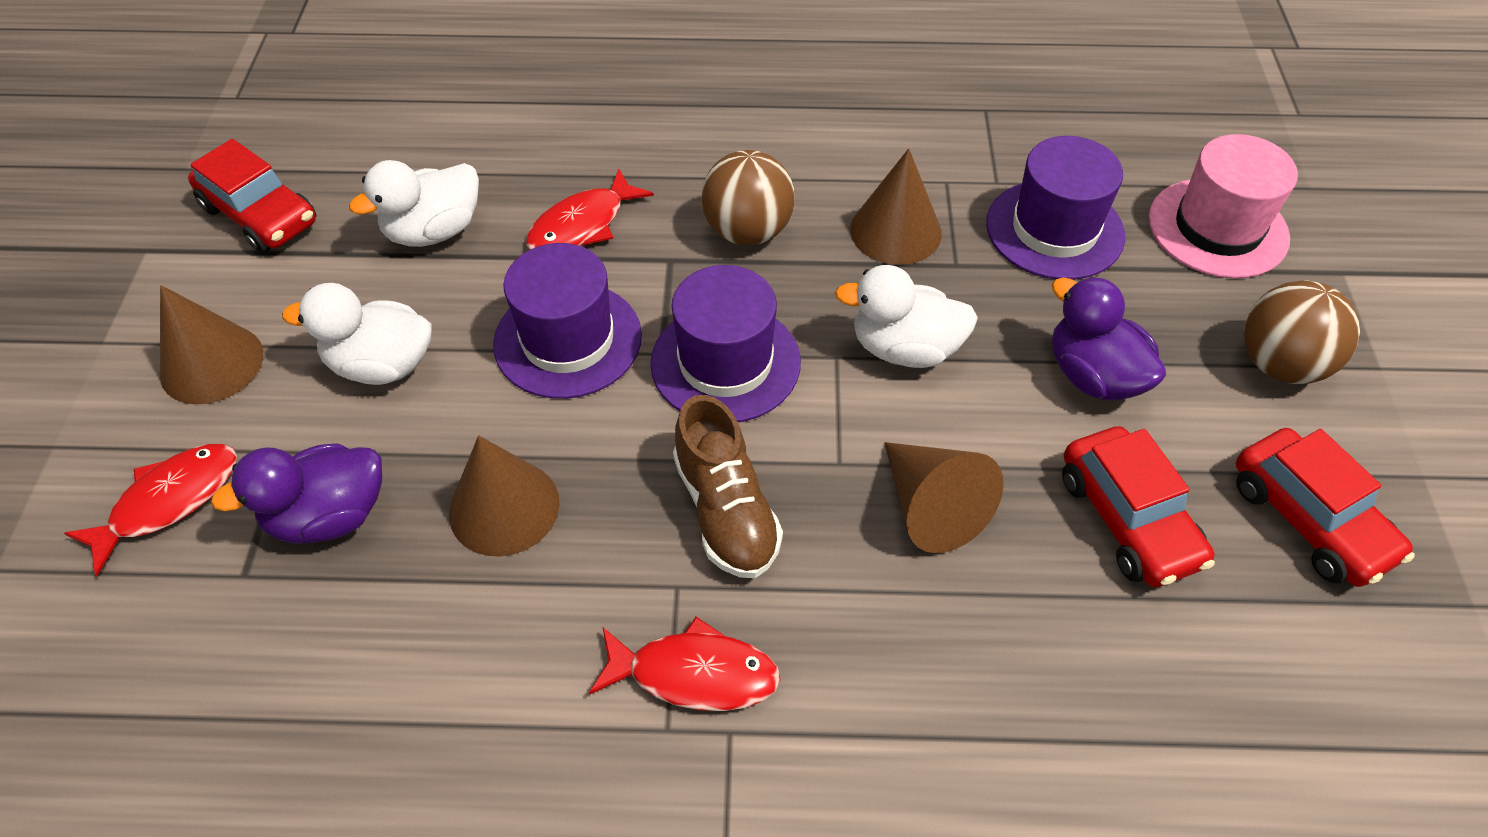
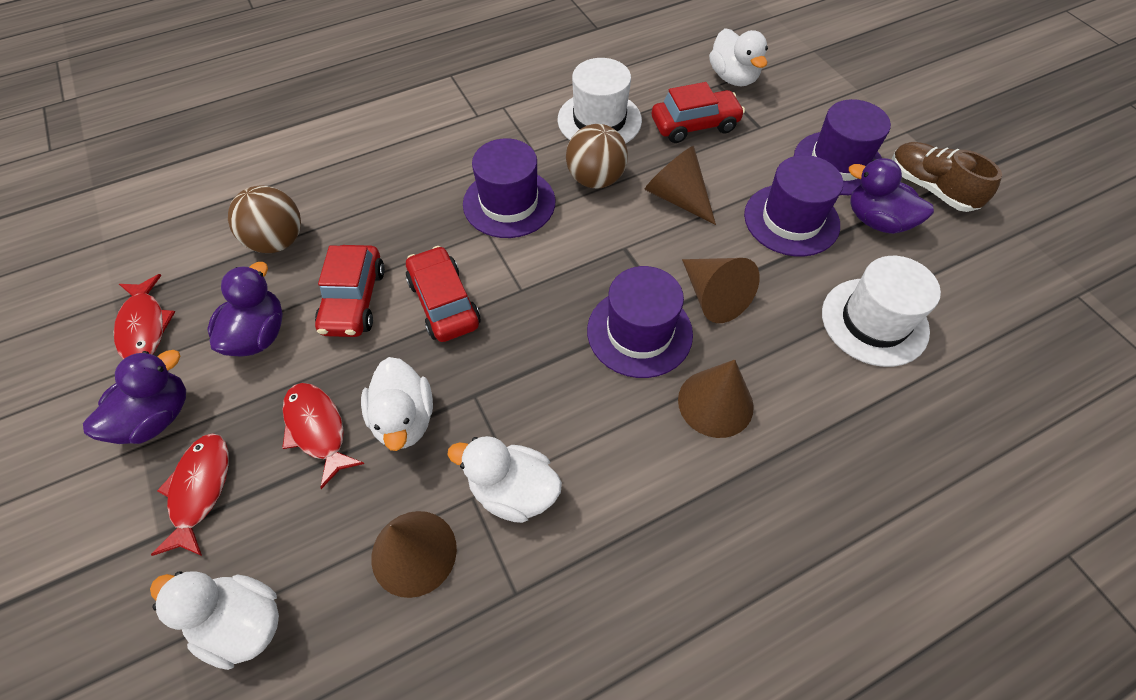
pink hat: 1 -> 0
purple duck: 2 -> 3
purple hat: 3 -> 4
white duck: 3 -> 4
white hat: 0 -> 2

